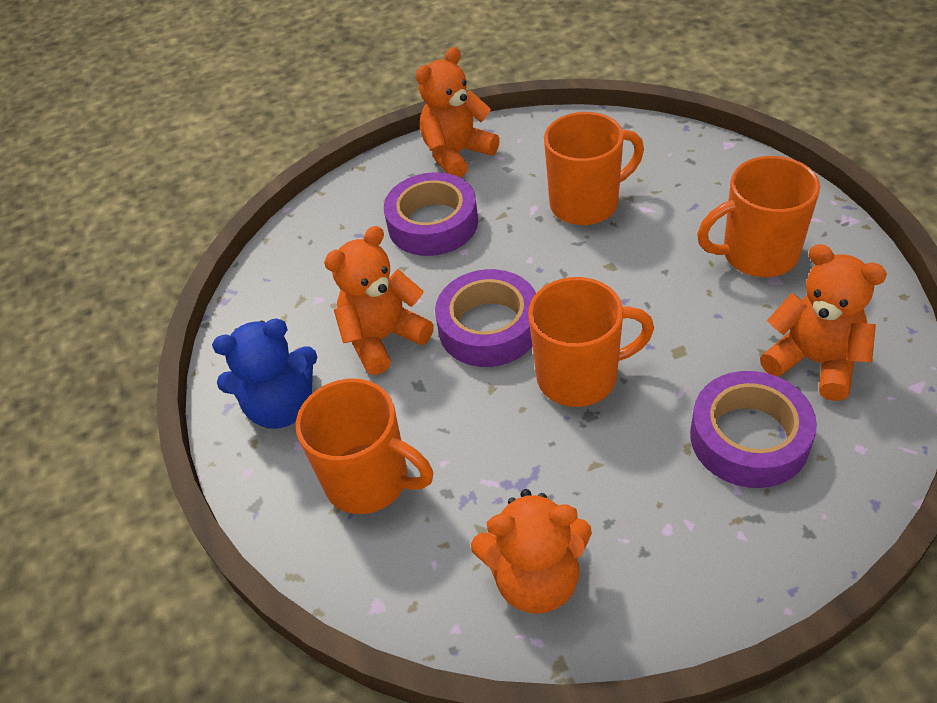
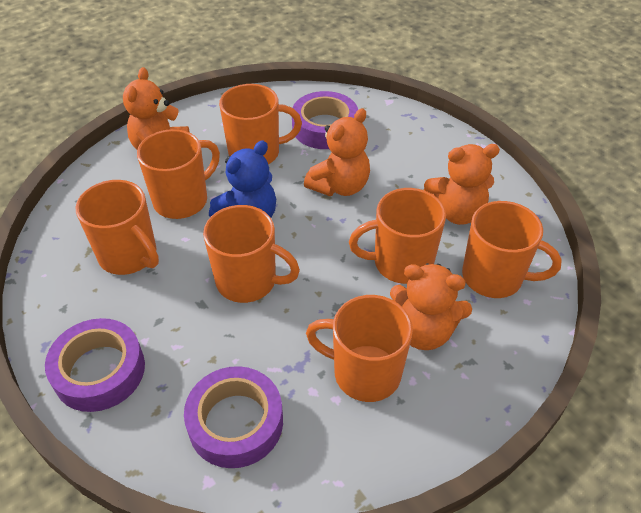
orange mug: 4 -> 7

